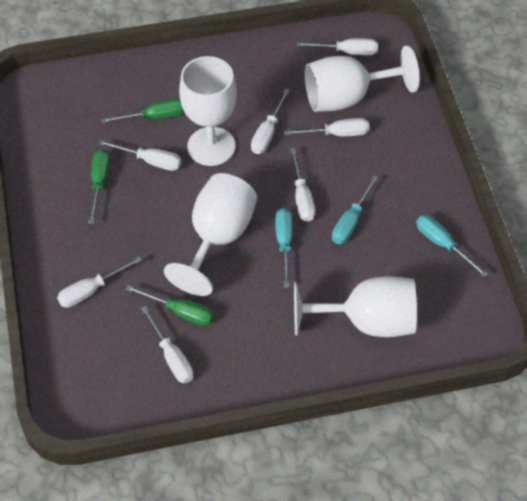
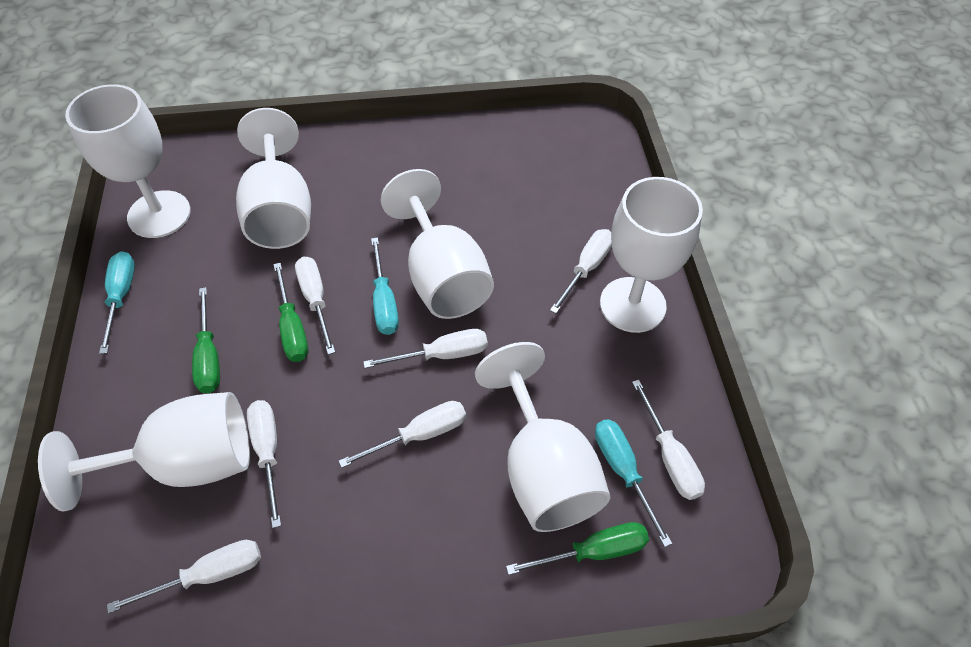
white goblet: 4 -> 6

